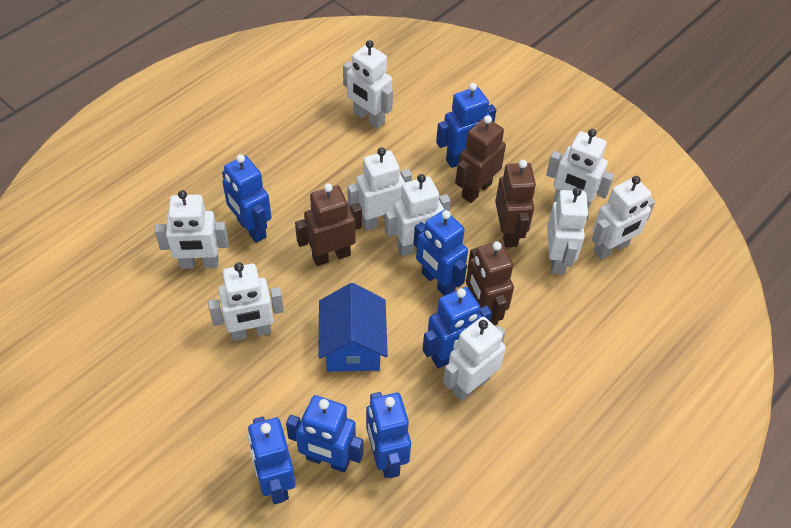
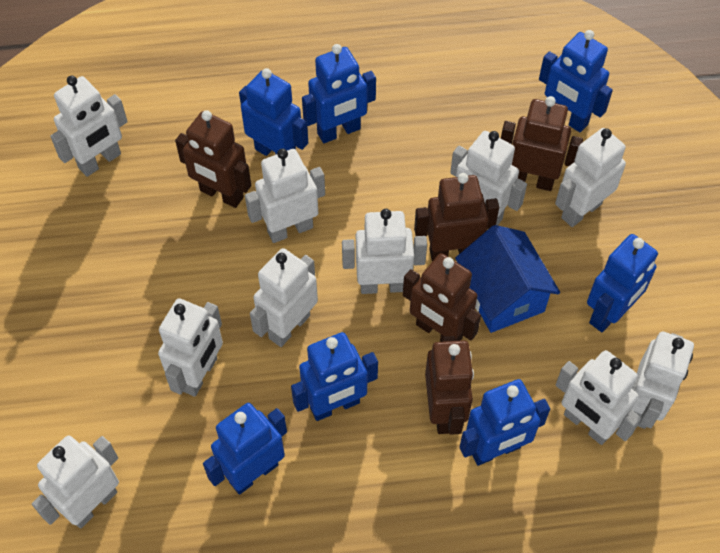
brown robot: 4 -> 5
white robot: 9 -> 10

